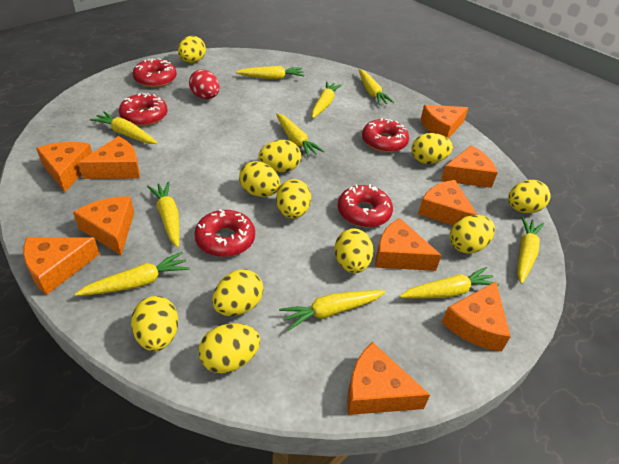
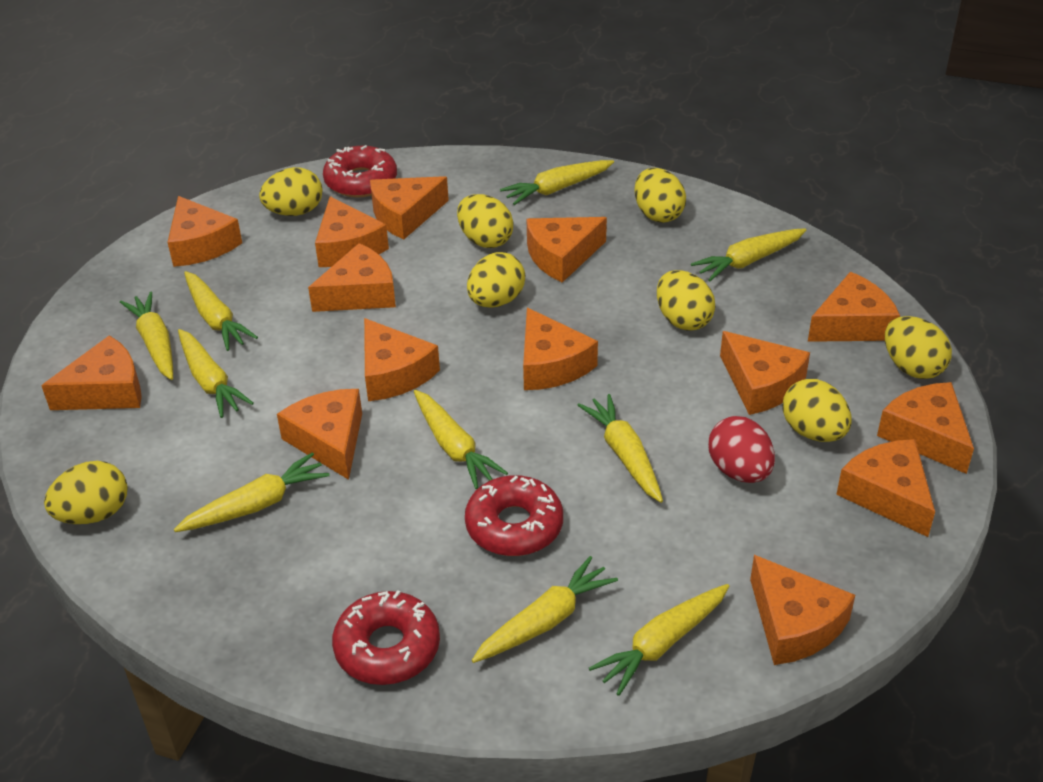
orange cheese: 10 -> 14
red donut: 5 -> 3
yellow egg: 11 -> 8

